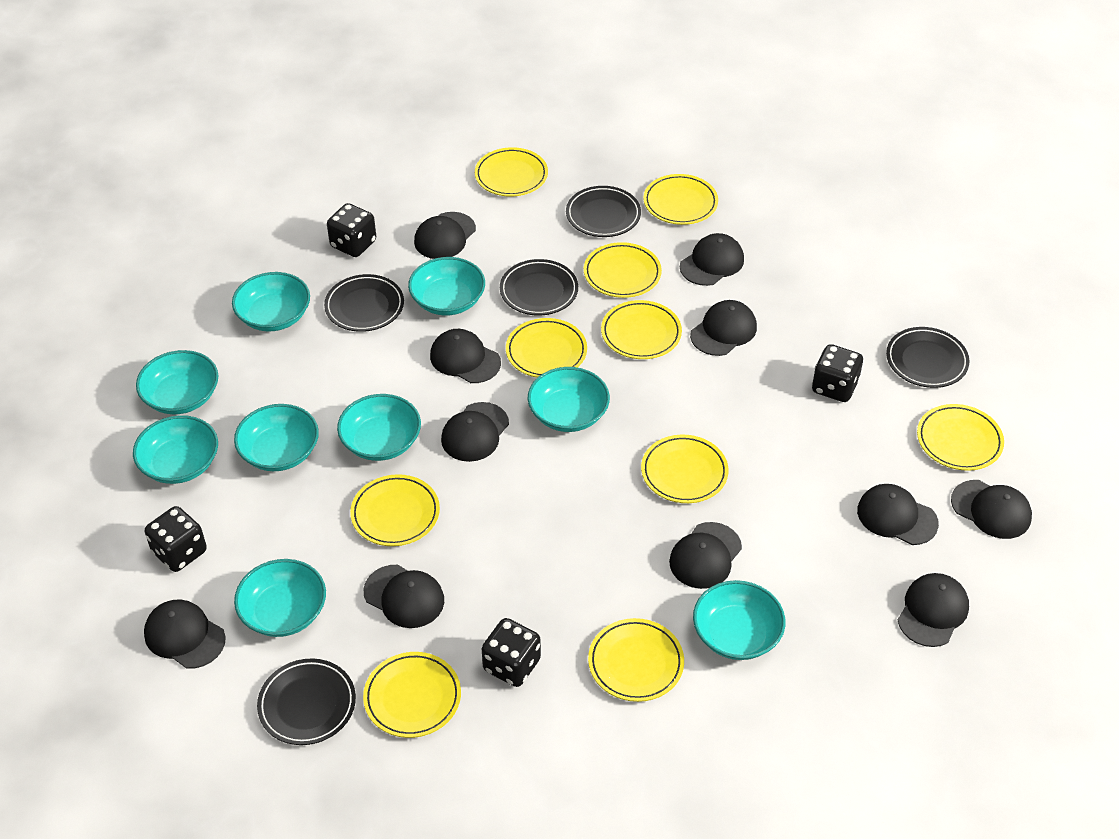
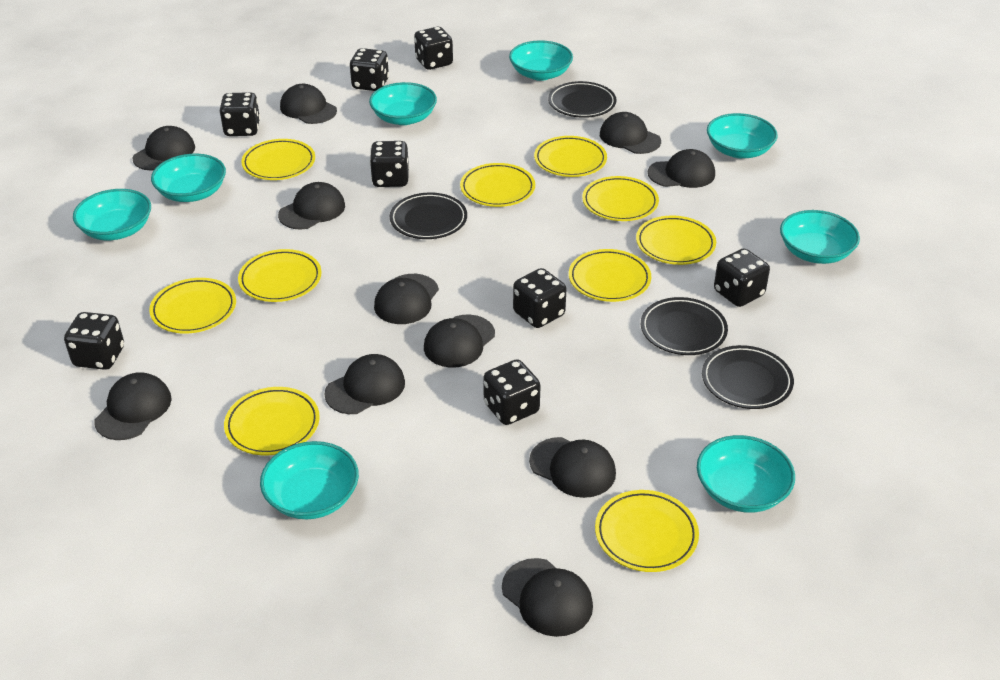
black dice: 4 -> 8
black plate: 5 -> 4
turquoise bowl: 9 -> 8

